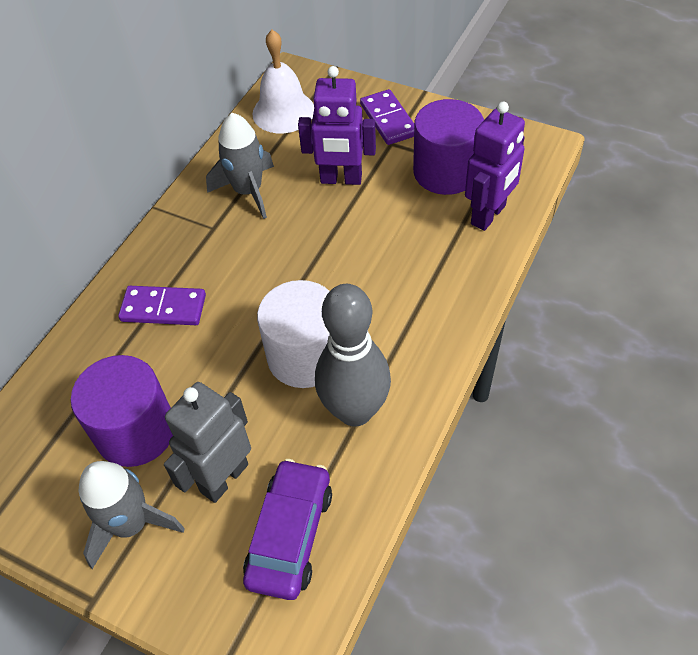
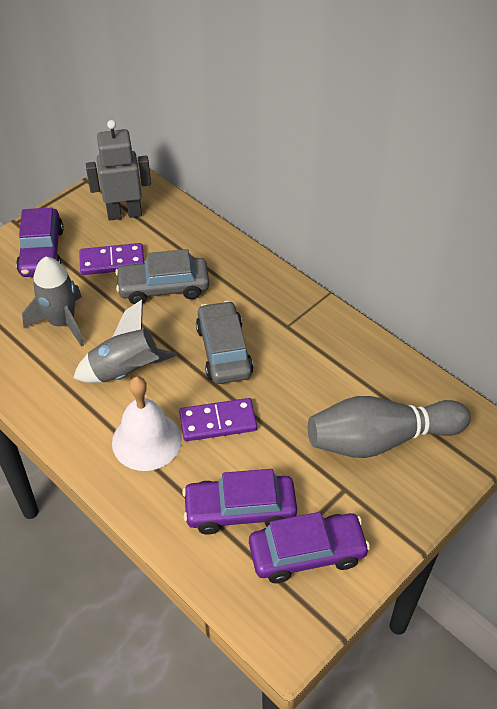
grey car: 0 -> 2
purple car: 1 -> 3
purple cylinder: 2 -> 0
purple robot: 2 -> 0
white cylinder: 1 -> 0

